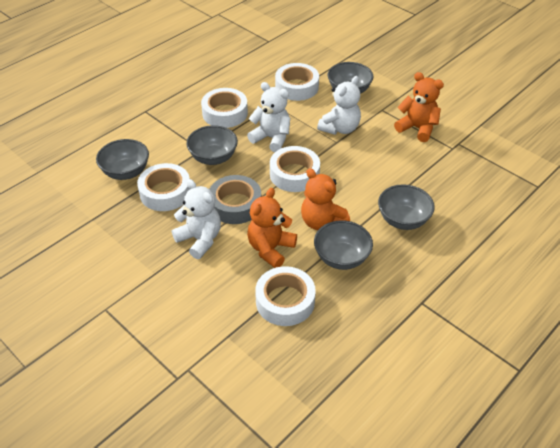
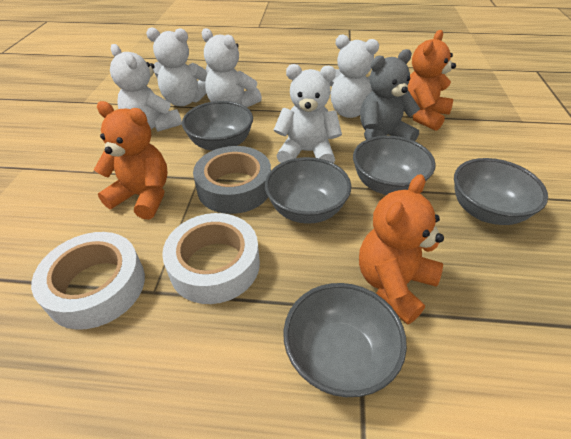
grey teddy bear: 0 -> 1
white tape: 5 -> 2
white teddy bear: 3 -> 5

